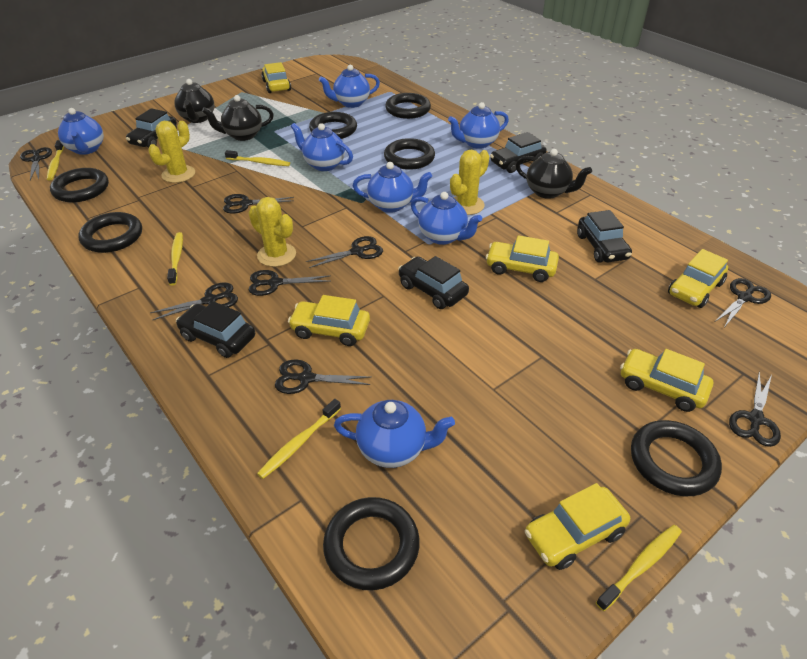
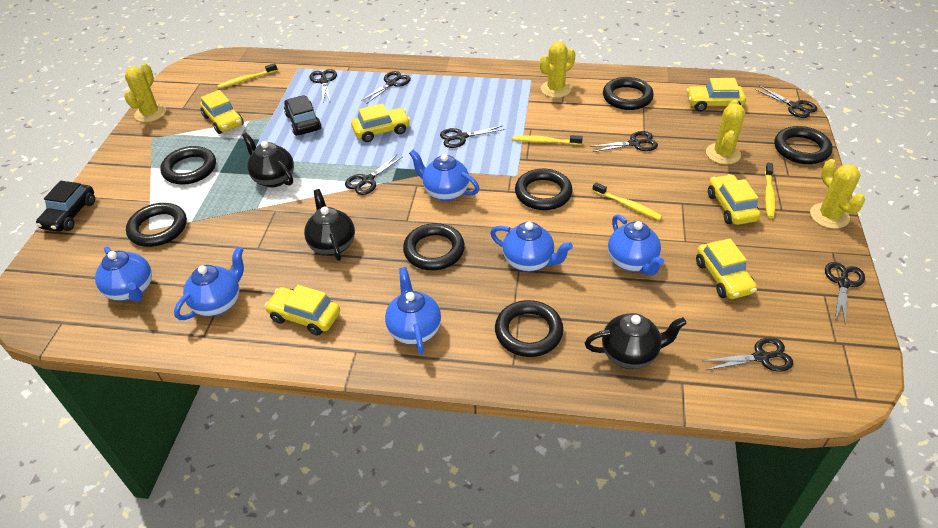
black car: 5 -> 2
blue teapot: 7 -> 6
yellow cactus: 3 -> 4
yellow toothbrush: 5 -> 4

